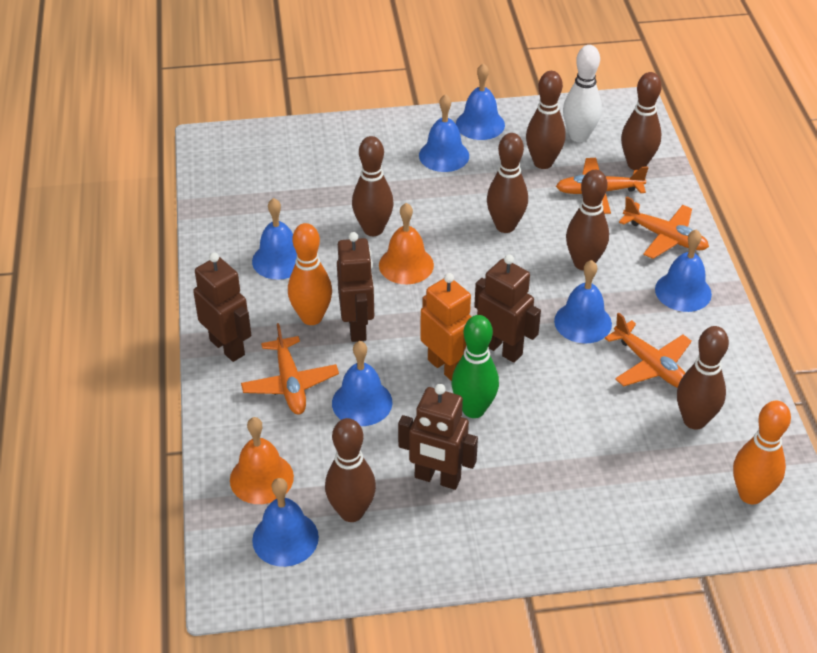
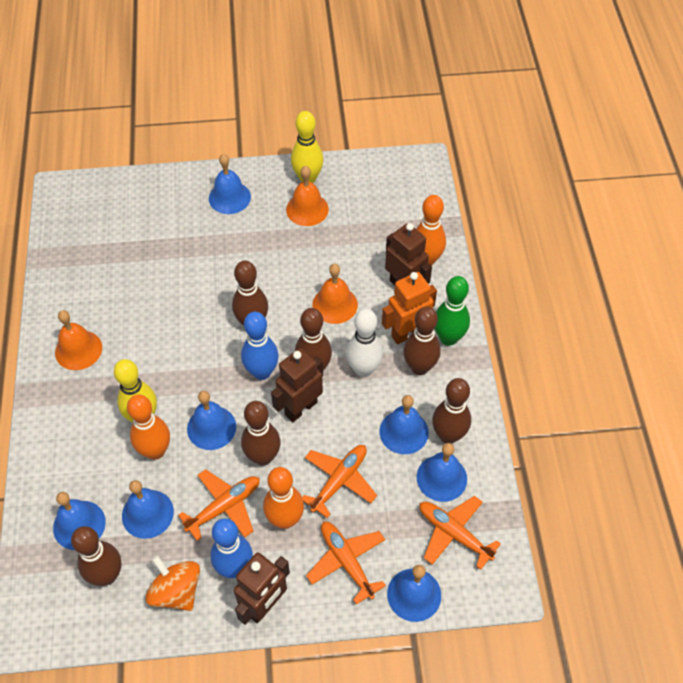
blue bowling pin: 0 -> 2
brown bowling pin: 7 -> 6
brown robot: 4 -> 3
orange bell: 2 -> 3
orange bowling pin: 2 -> 3
orange spinning top: 0 -> 1
yellow bowling pin: 0 -> 2

